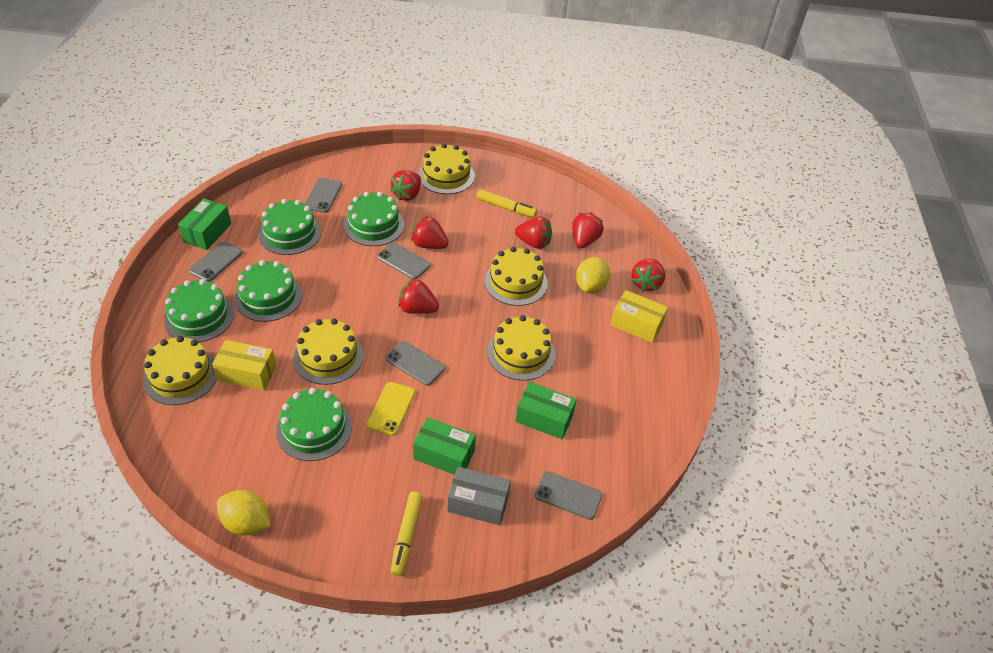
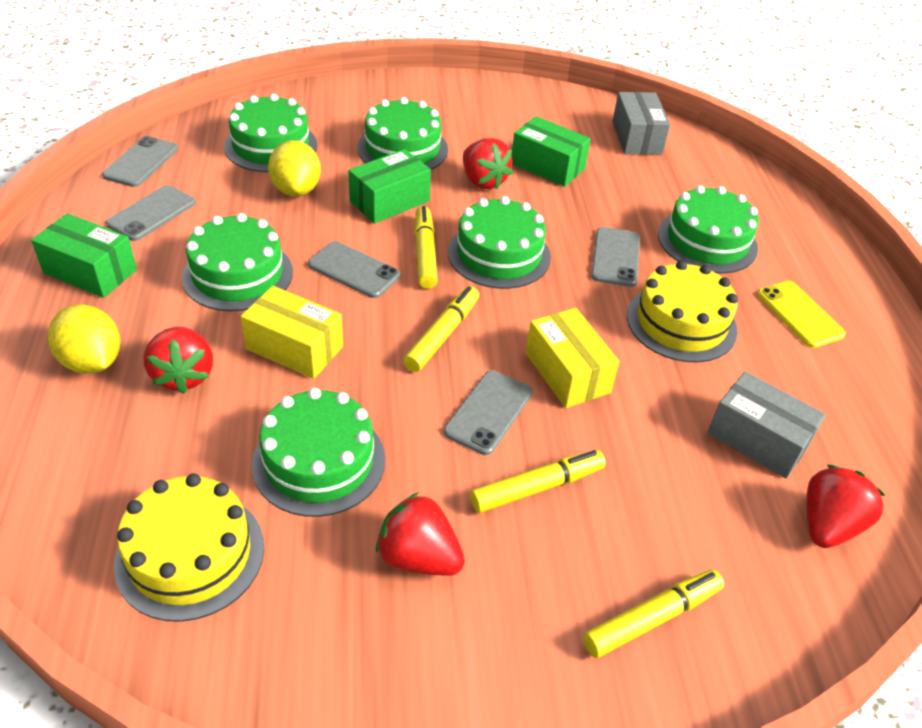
green cake: 5 -> 6
grey box: 1 -> 2
red strawberry: 6 -> 4
yellow cake: 5 -> 2
yellow marker: 2 -> 4

